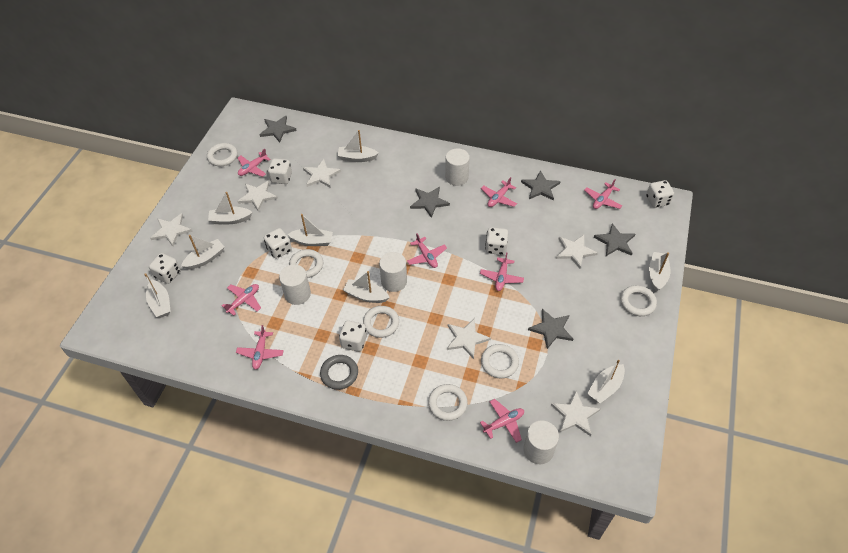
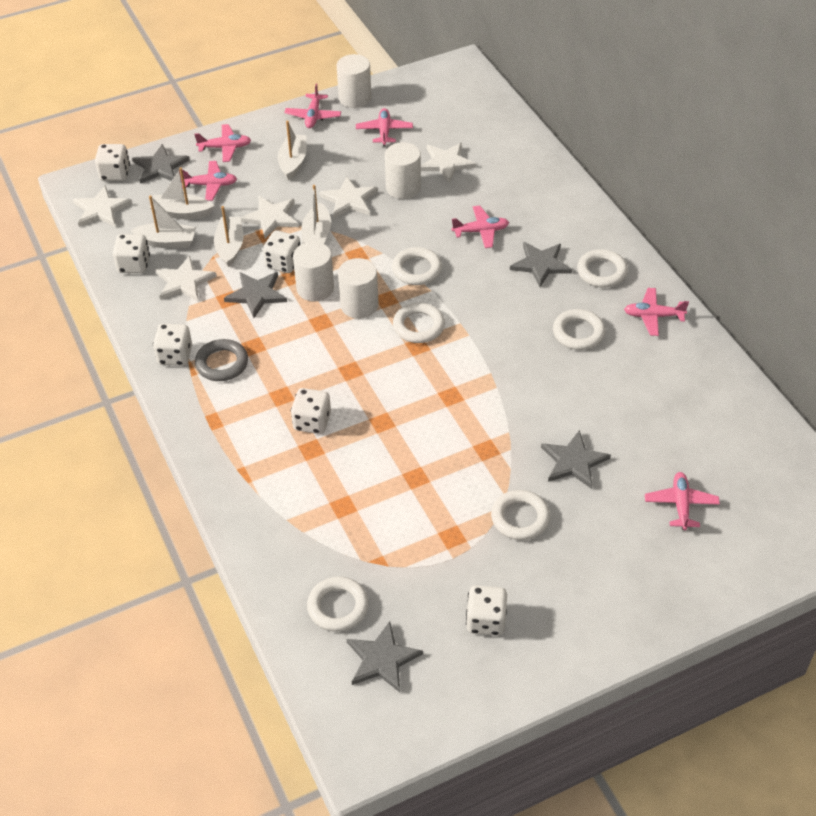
pink plane: 8 -> 7
white boat: 8 -> 5
white star: 6 -> 5

